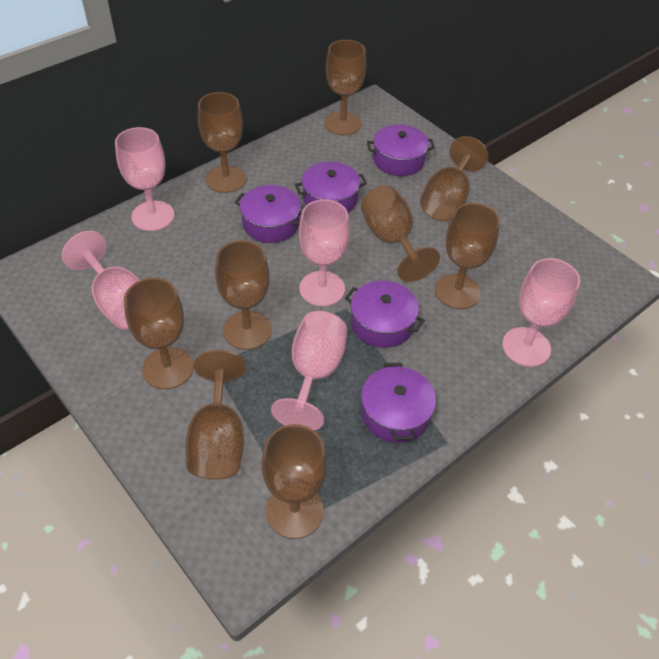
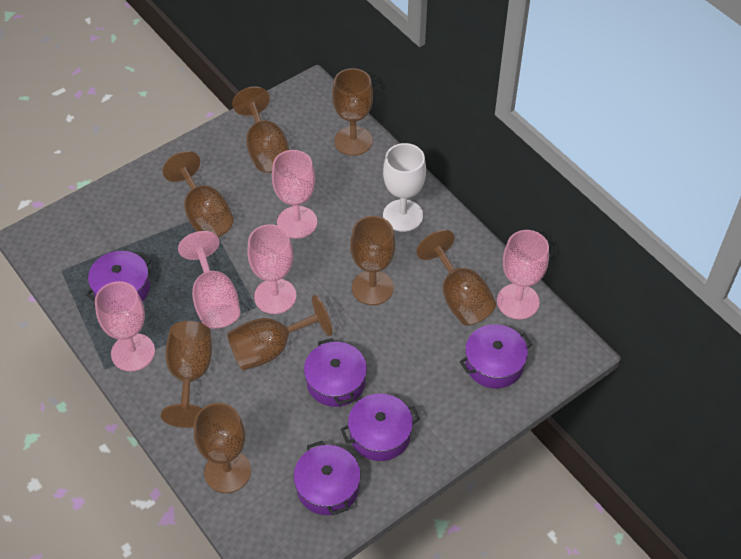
brown goblet: 9 -> 8
white goblet: 0 -> 1

